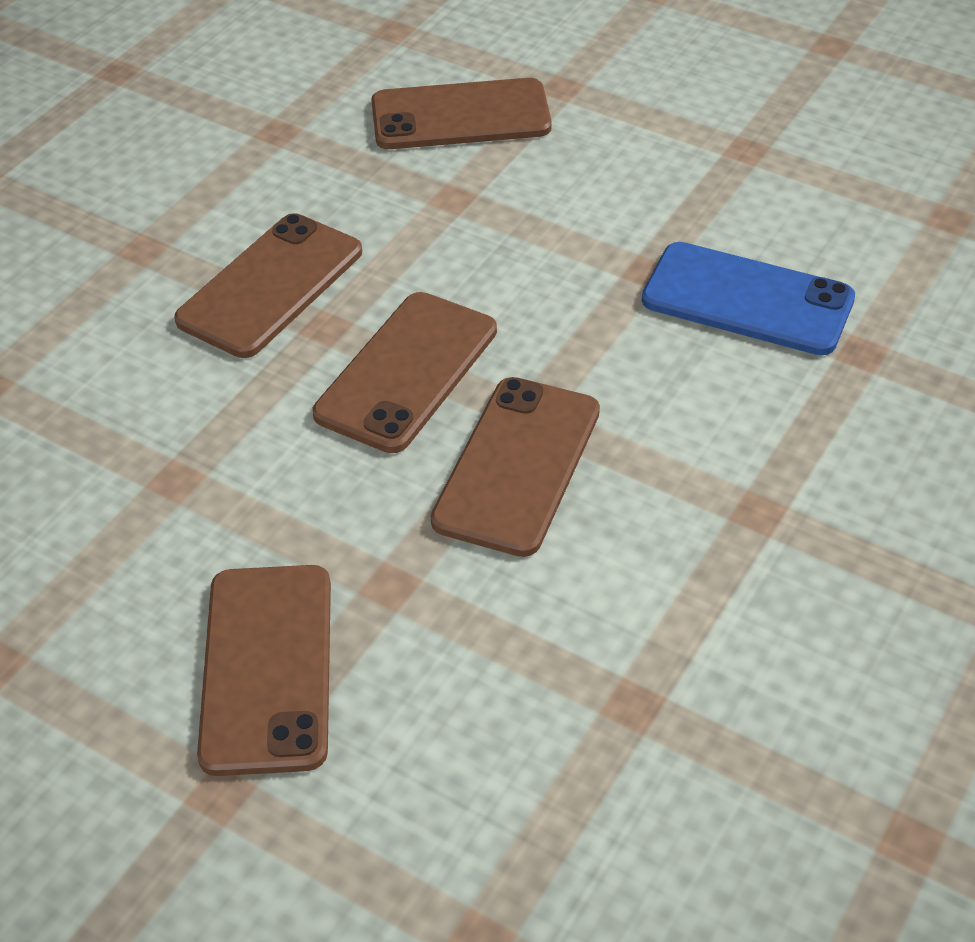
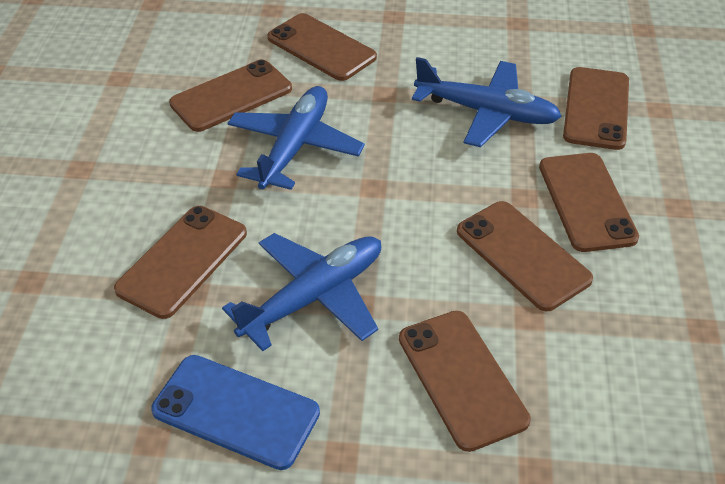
blue plane: 0 -> 3
brown phone: 5 -> 7

